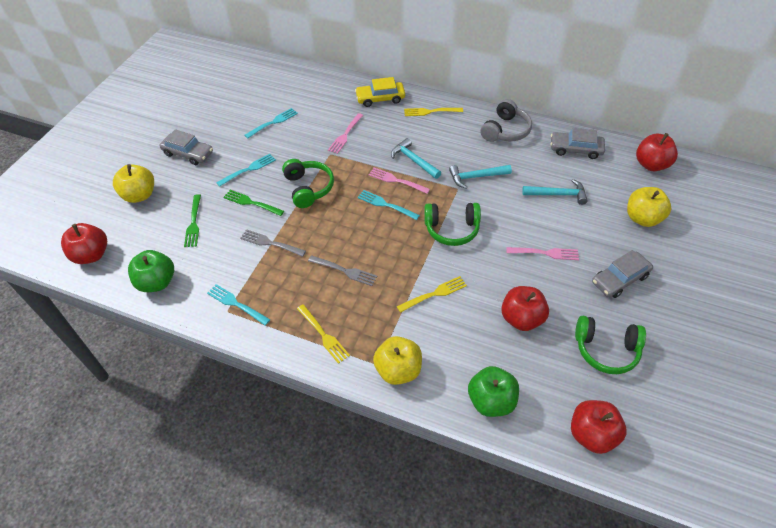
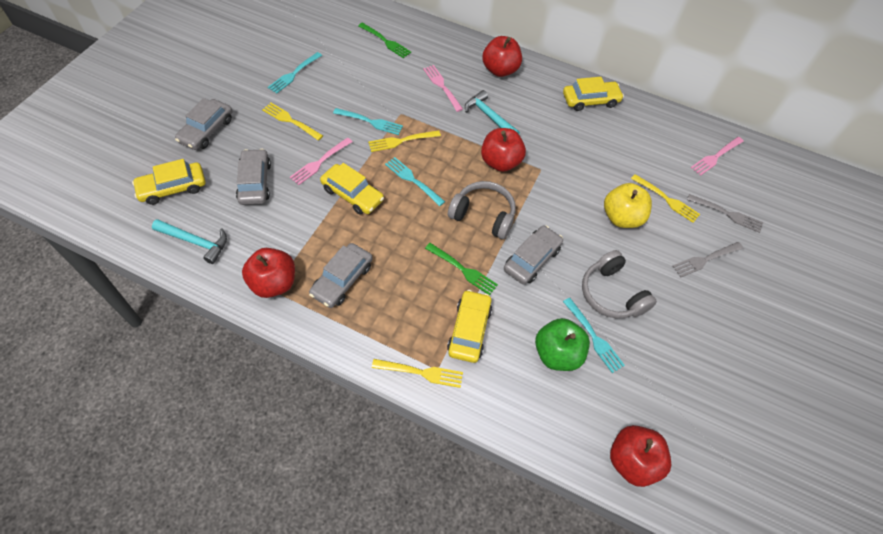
green apple: 2 -> 1
green headphones: 3 -> 0
grey car: 3 -> 4
grey headphones: 1 -> 2
turquoise hammer: 3 -> 2
yellow apple: 3 -> 1
yellow car: 1 -> 4
yellow fork: 3 -> 4

